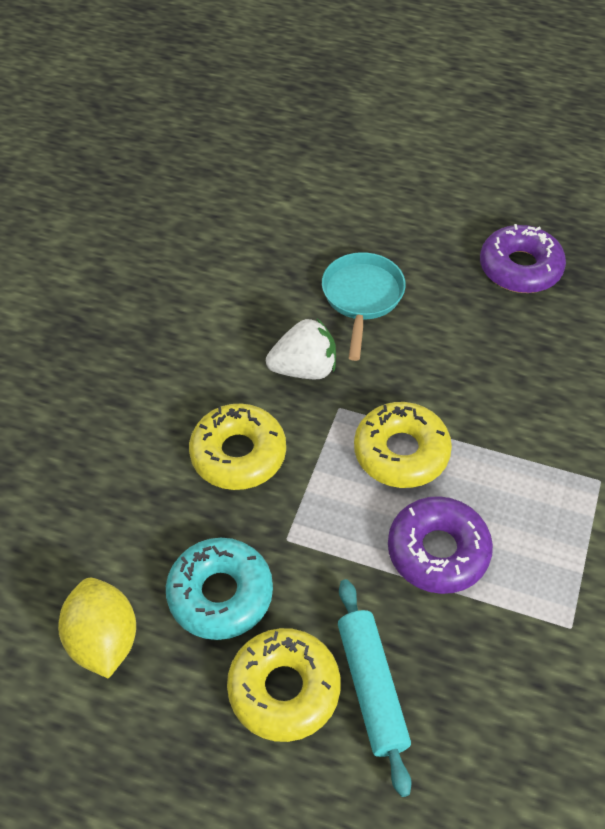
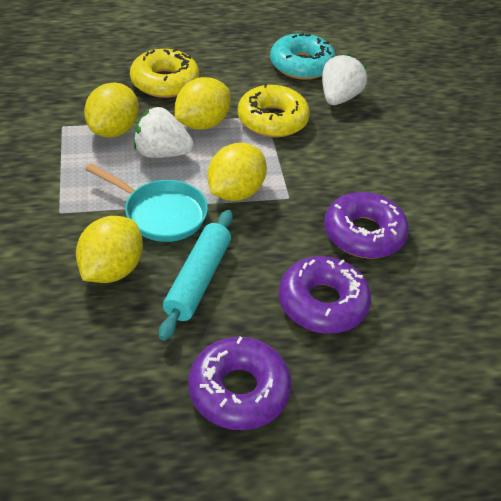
purple donut: 2 -> 3
white strawberry: 1 -> 2
yellow donut: 3 -> 2
yellow lemon: 1 -> 4

